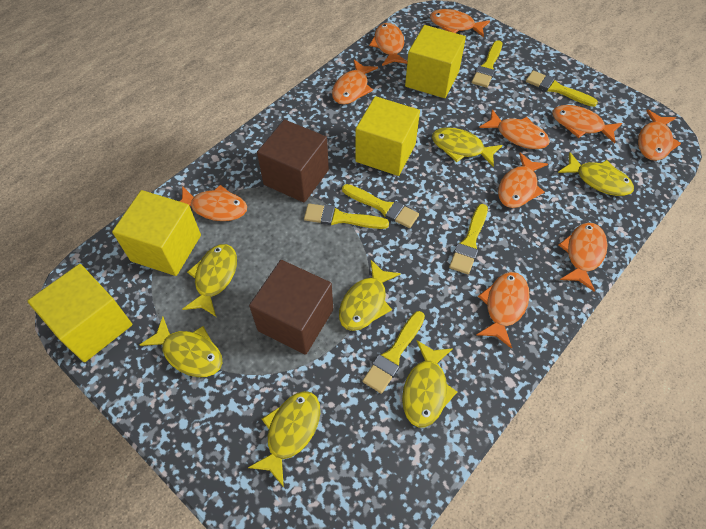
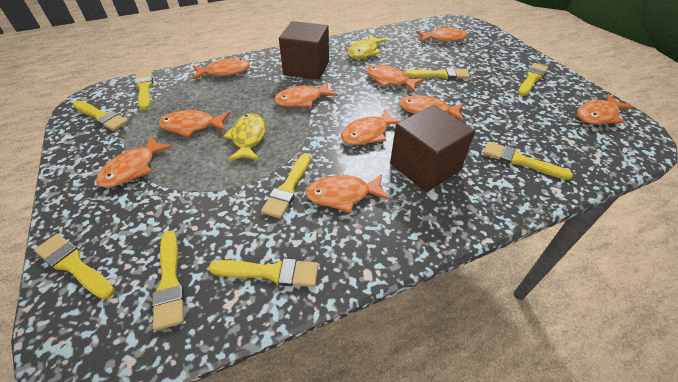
yellow brush: 6 -> 9
yellow cube: 4 -> 0
yellow fish: 7 -> 2

